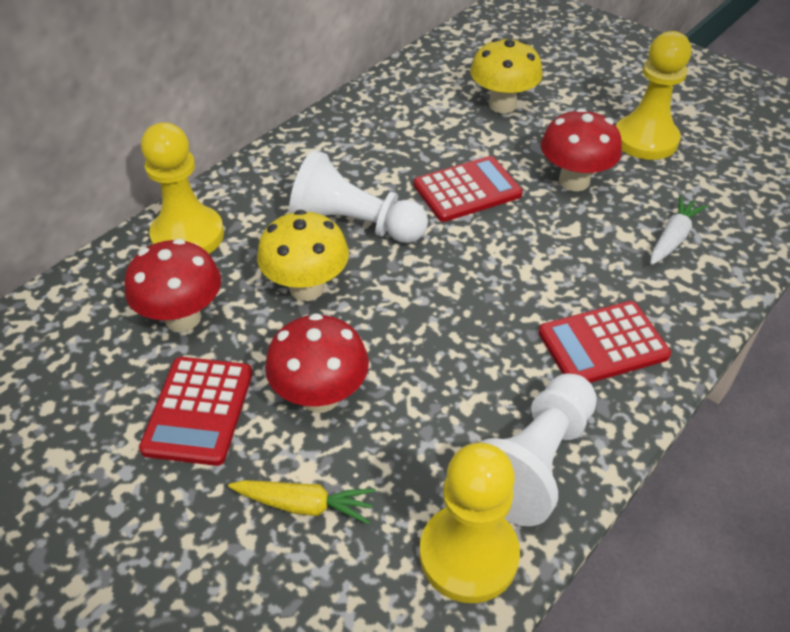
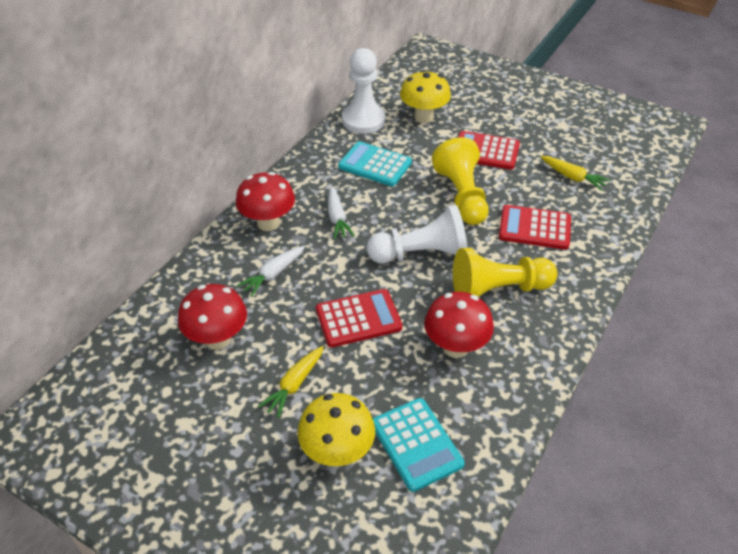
turquoise calculator: 0 -> 2
white carrot: 1 -> 2
yellow carrot: 1 -> 2
yellow pawn: 3 -> 2

